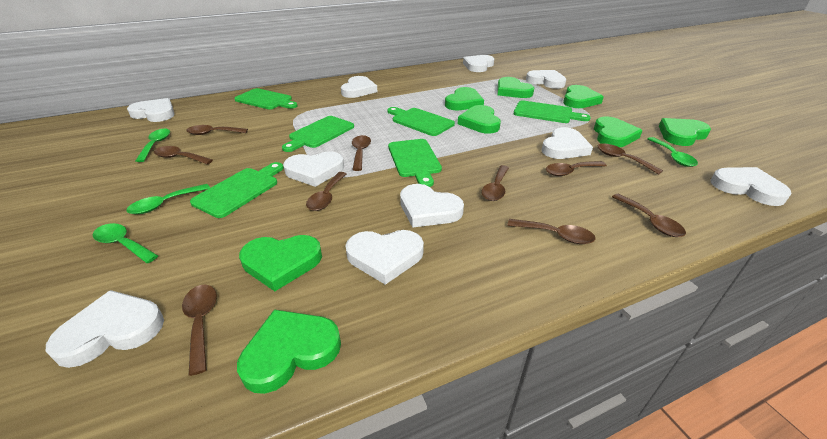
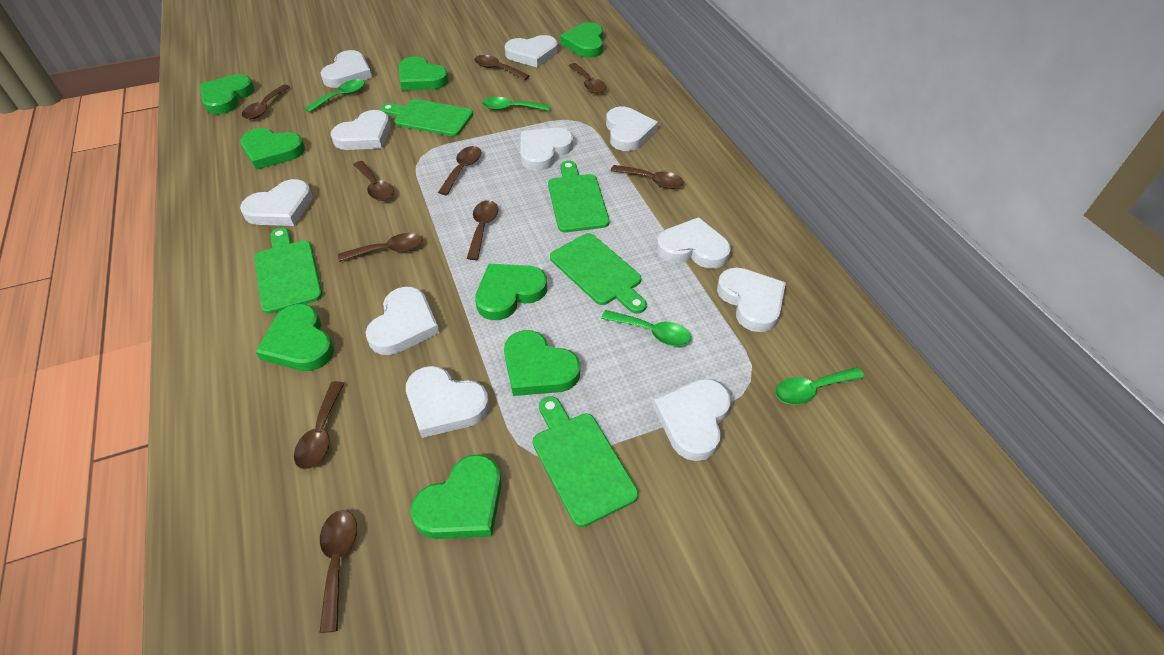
green cutting board: 6 -> 5
white heart: 10 -> 11

